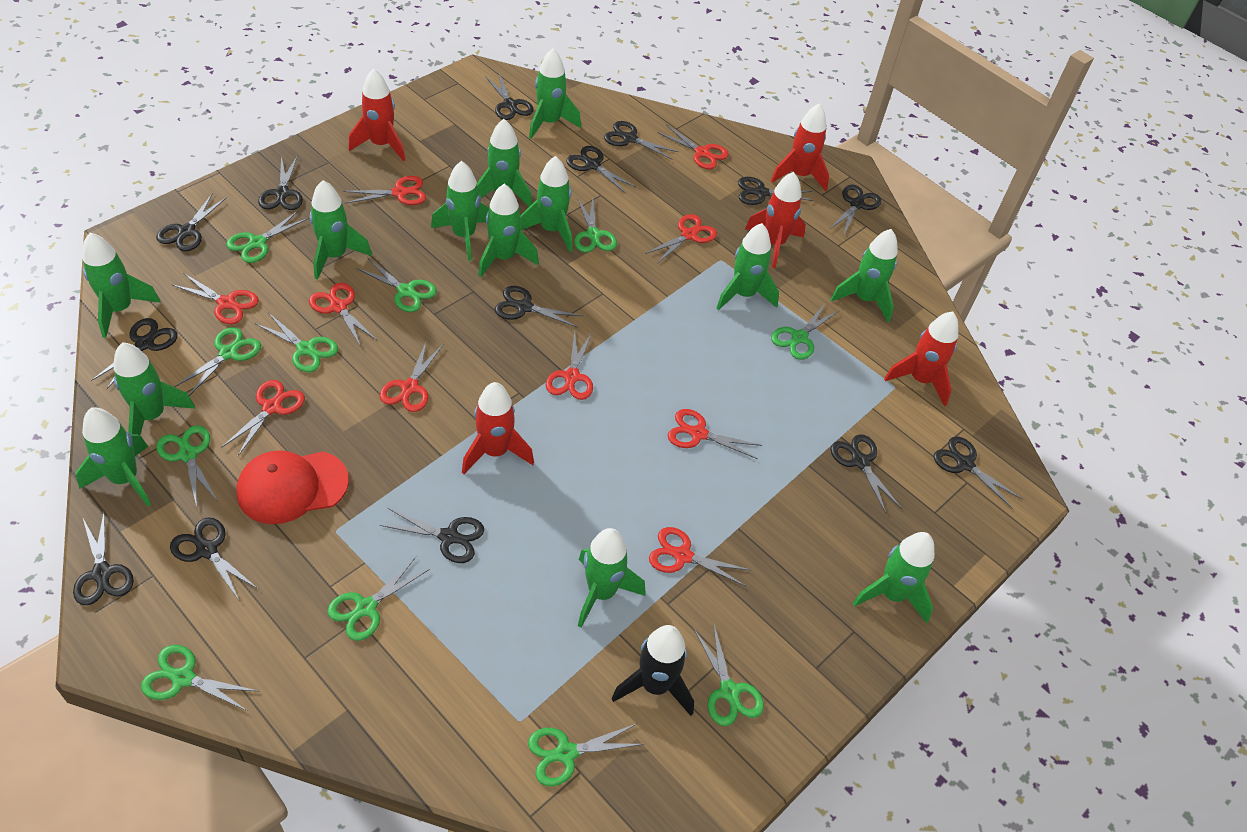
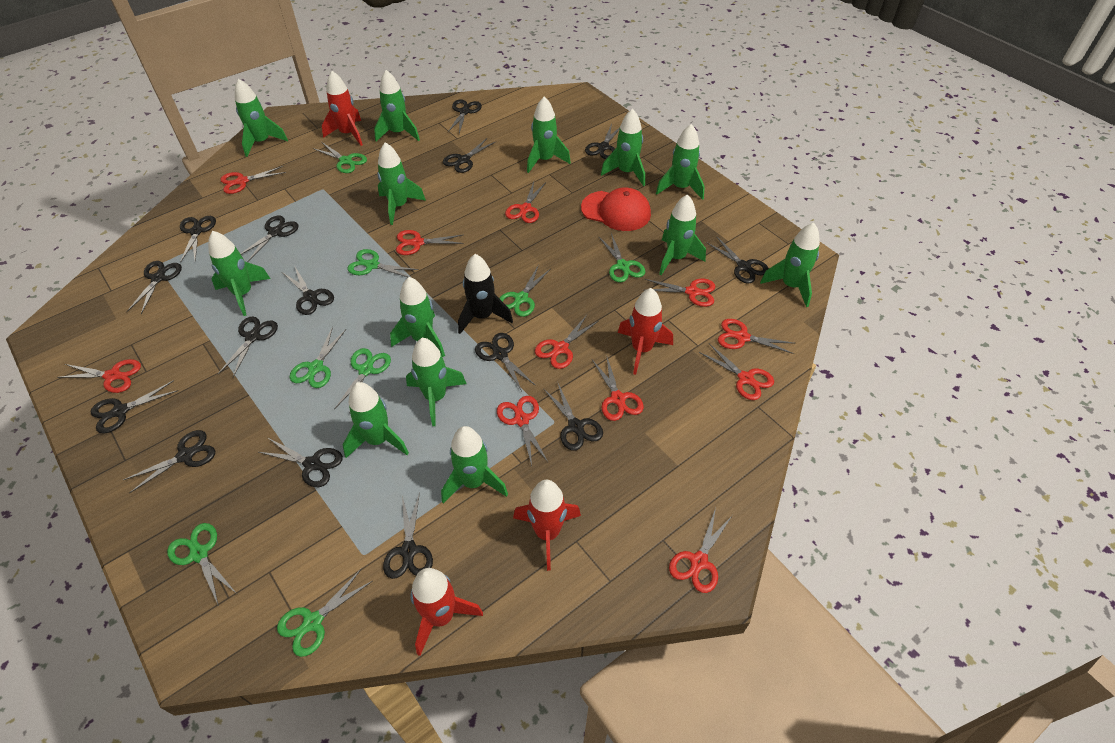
black scissors: 14 -> 15
green scissors: 11 -> 8
red rocket: 5 -> 4
red scissors: 10 -> 11

